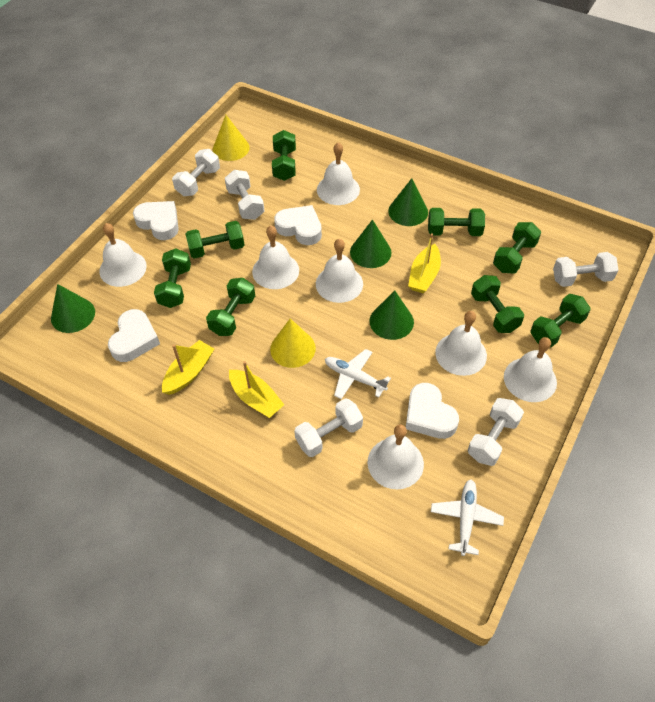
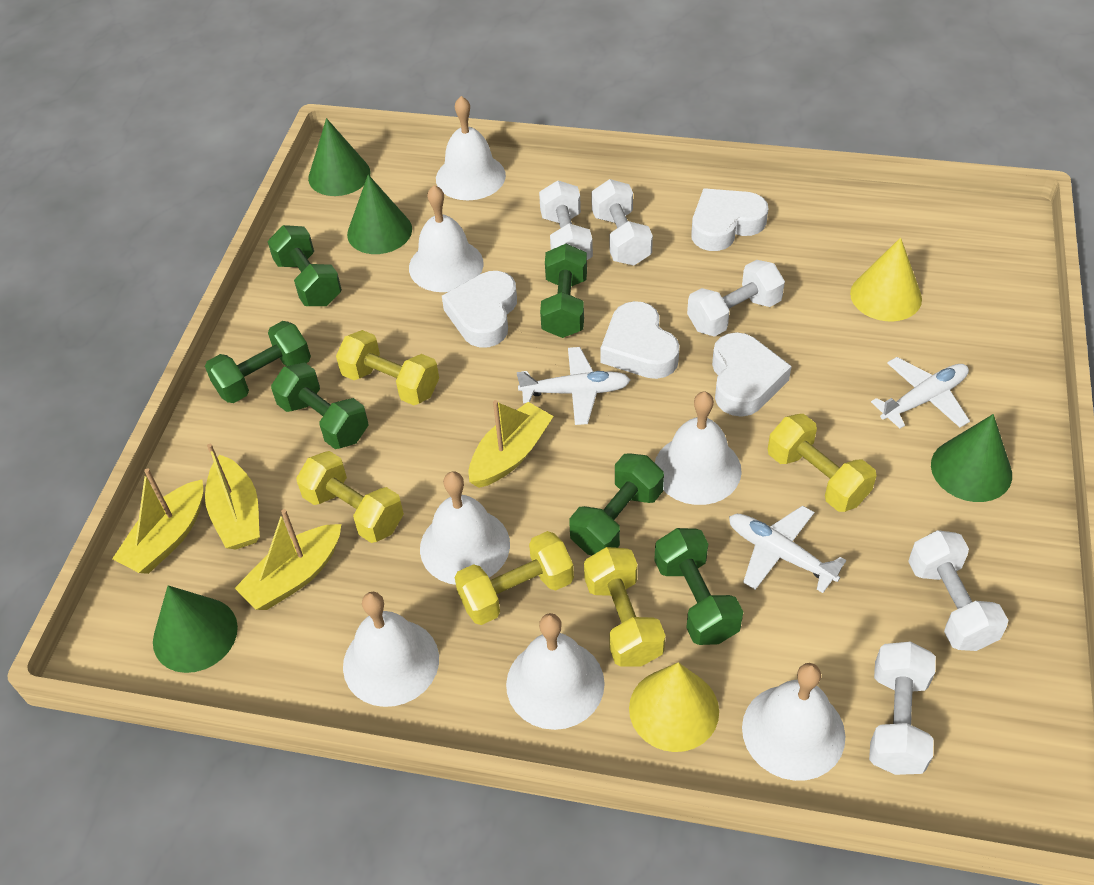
green dumbbell: 8 -> 6
white plane: 2 -> 3
yellow boat: 3 -> 4
yellow dumbbell: 0 -> 5

